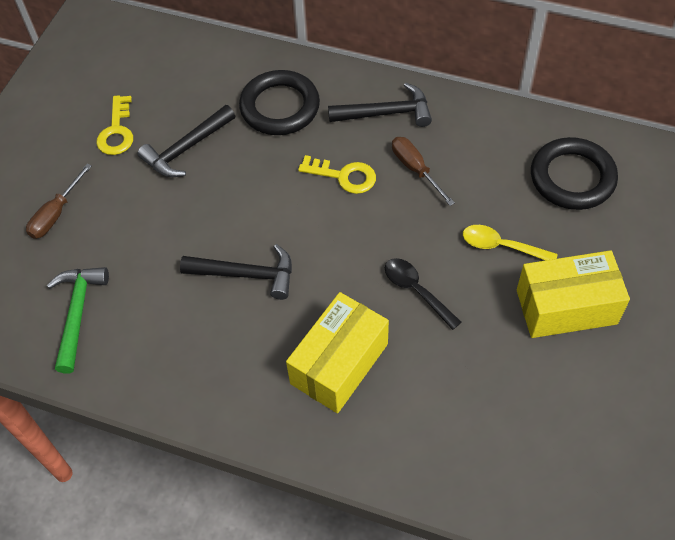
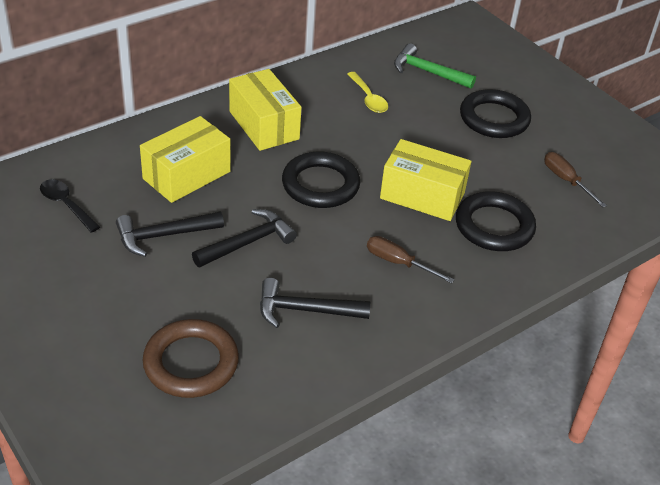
black ring: 2 -> 3
brown ring: 0 -> 1
yellow box: 2 -> 3
yellow key: 2 -> 0

